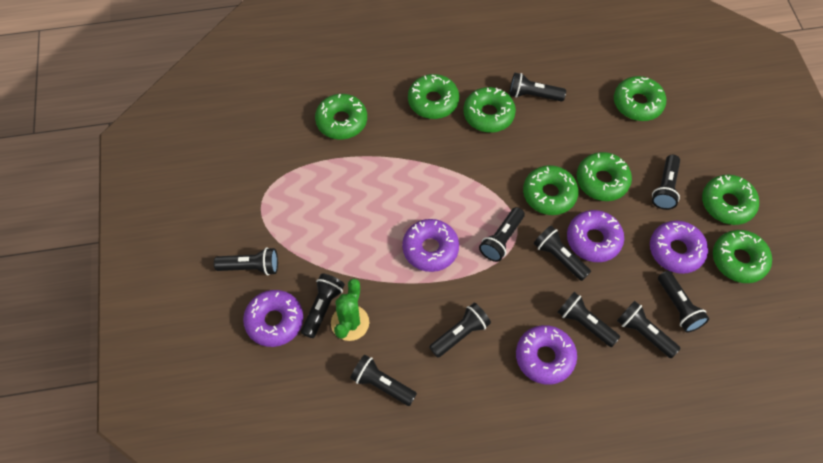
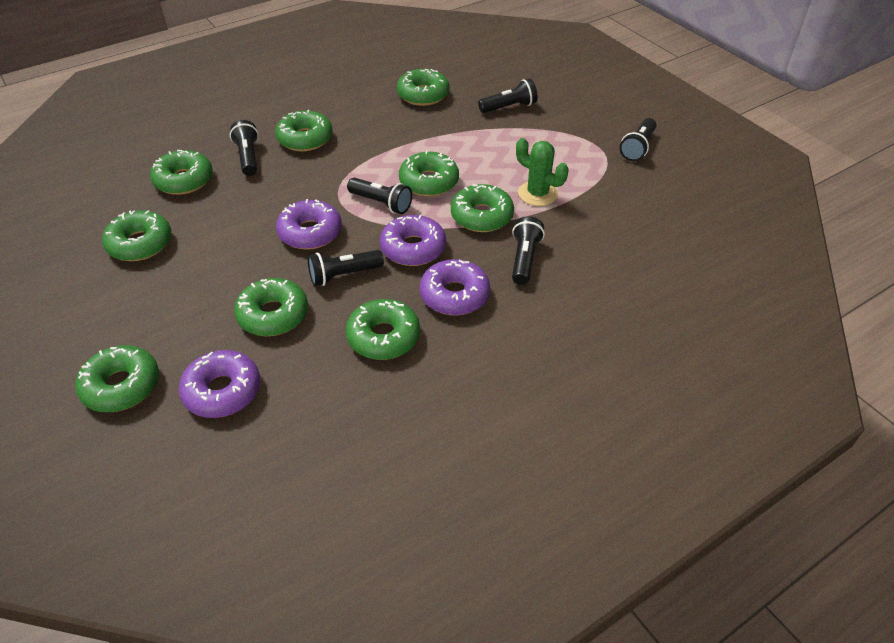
black flashlight: 11 -> 6
green donut: 8 -> 9
purple donut: 5 -> 4

